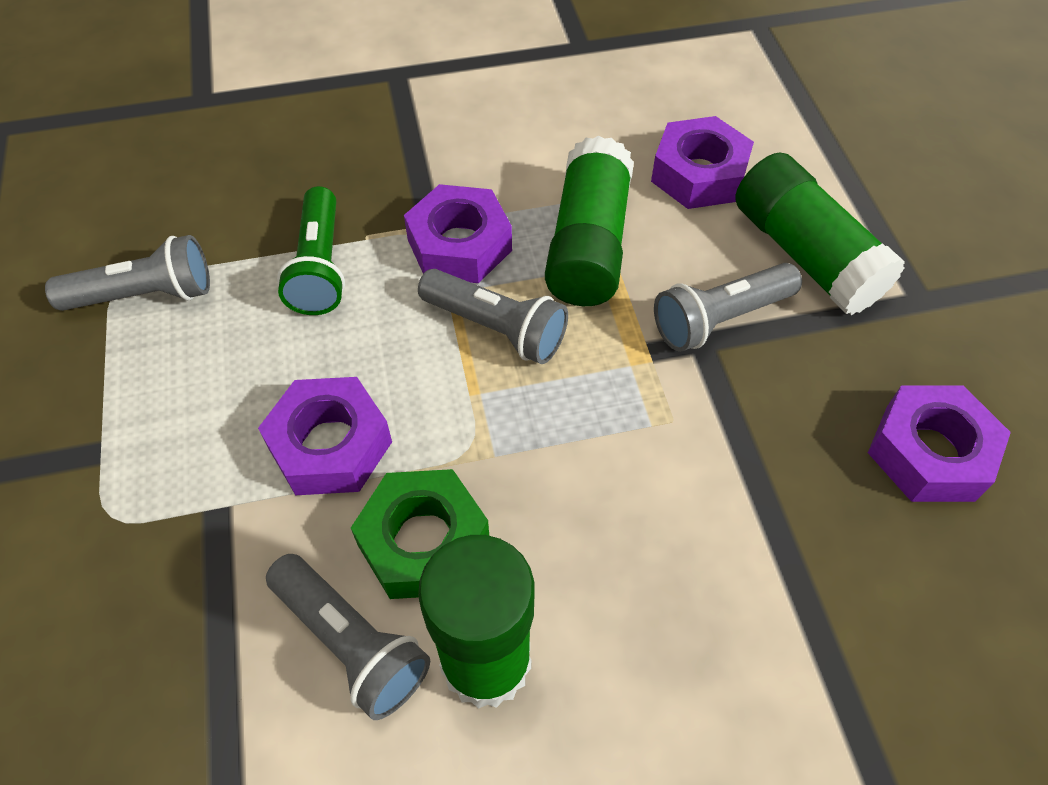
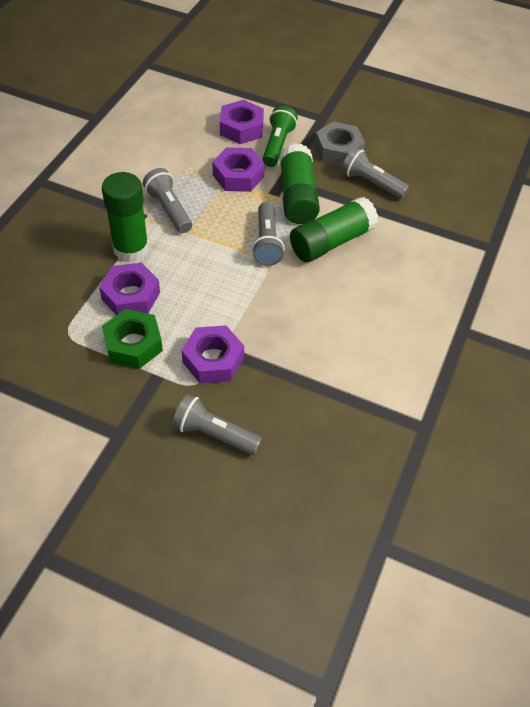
grey nut: 0 -> 1

